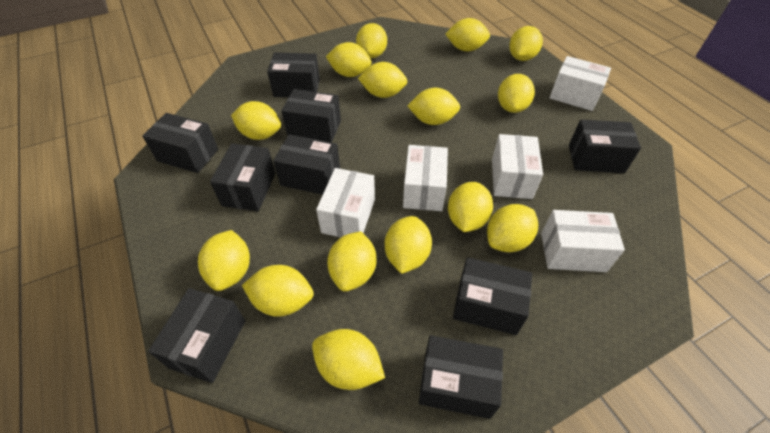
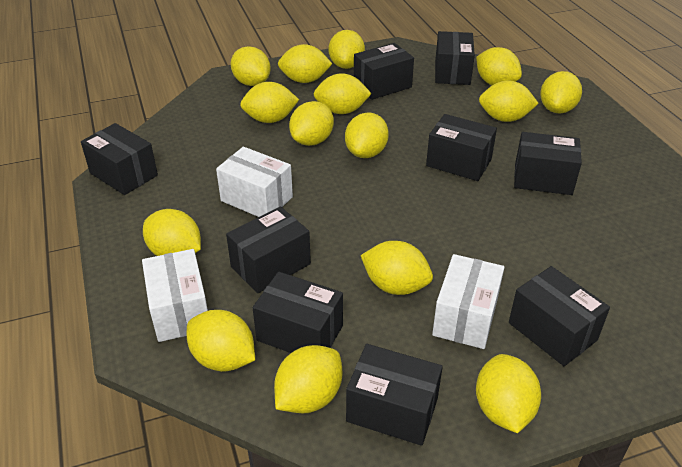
white box: 5 -> 3

